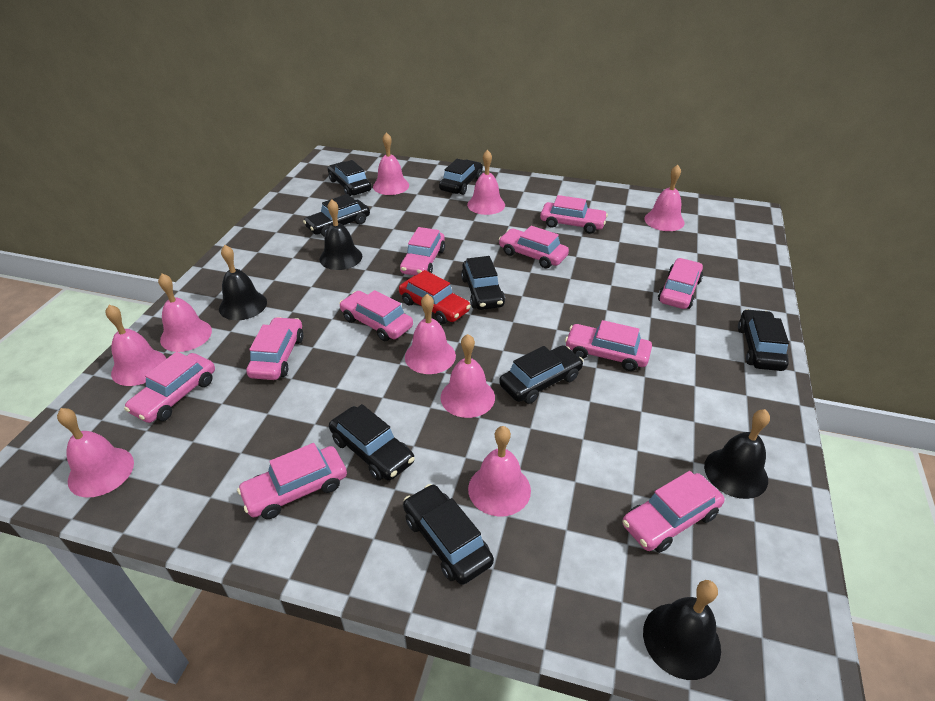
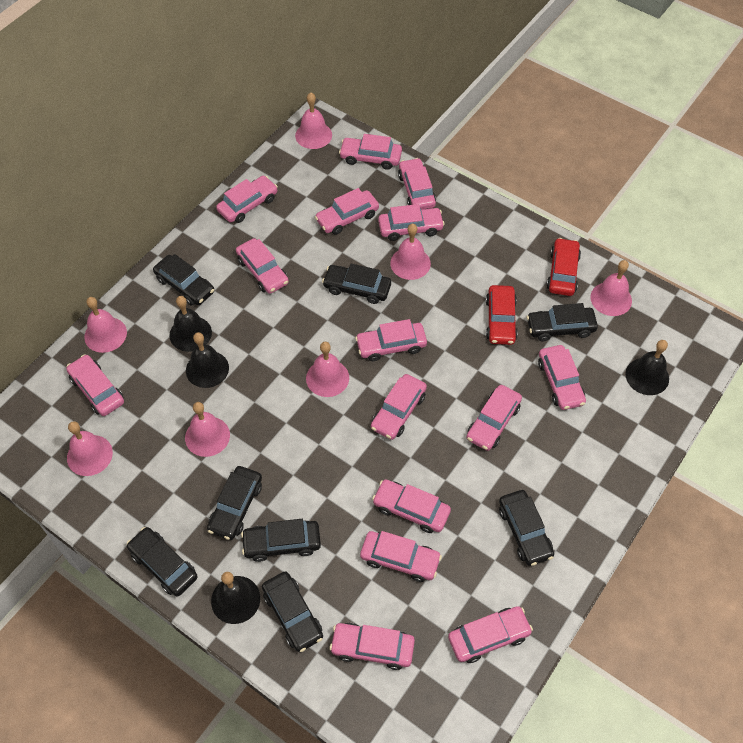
pink bell: 9 -> 7
pink car: 10 -> 15
red car: 1 -> 2

